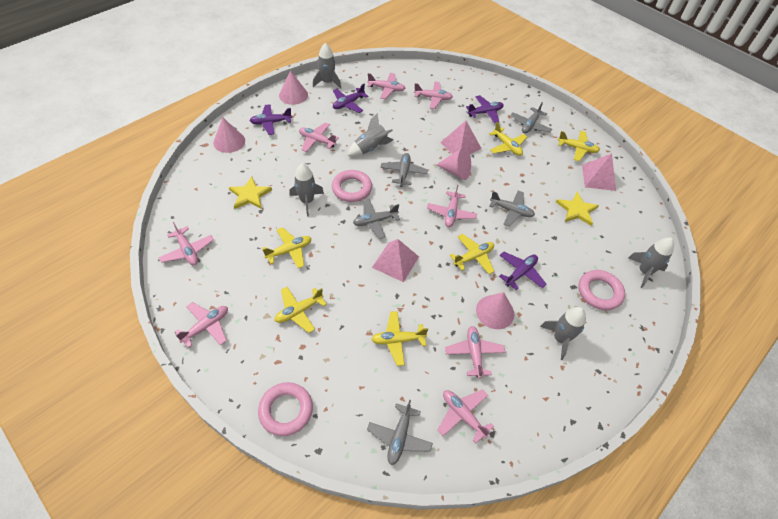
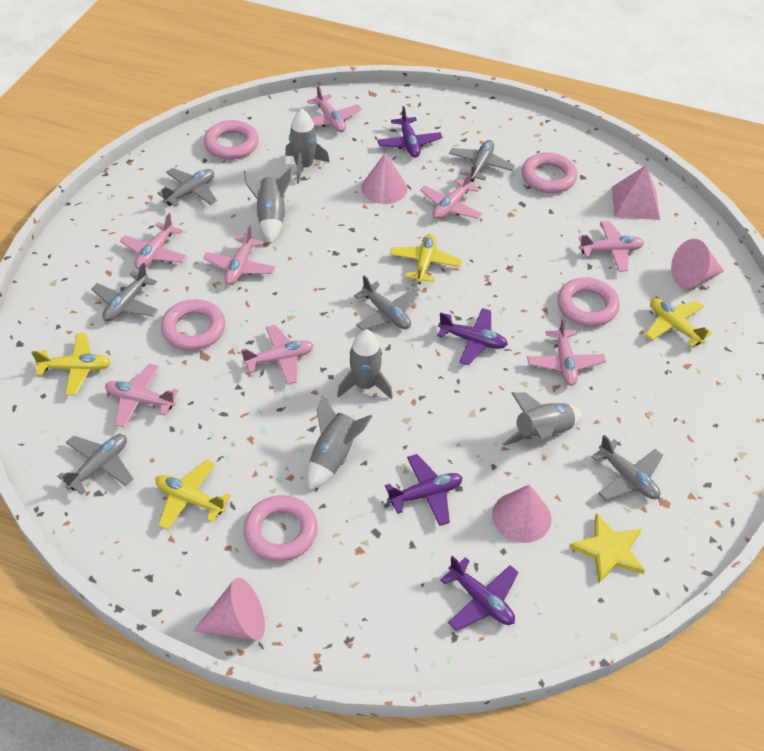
grey plane: 5 -> 6
pink pyramid: 3 -> 1
pink ring: 3 -> 5
yellow plane: 6 -> 4
yellow star: 2 -> 1

